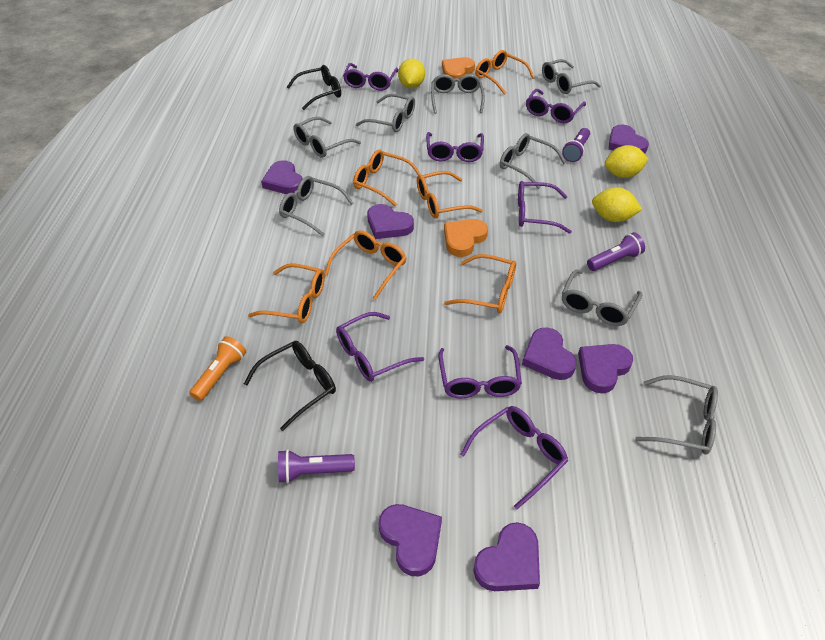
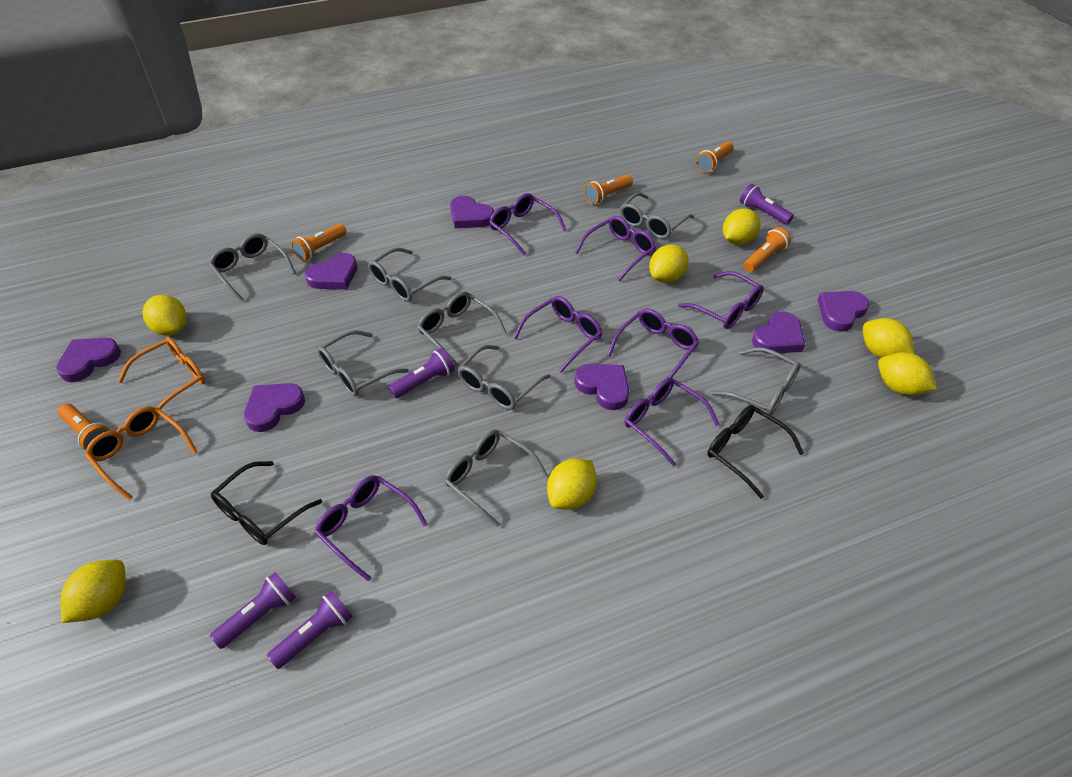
orange flashlight: 1 -> 5
orange glasses: 6 -> 2
orange heart: 2 -> 0
purple flashlight: 3 -> 4
yellow lemon: 3 -> 7

